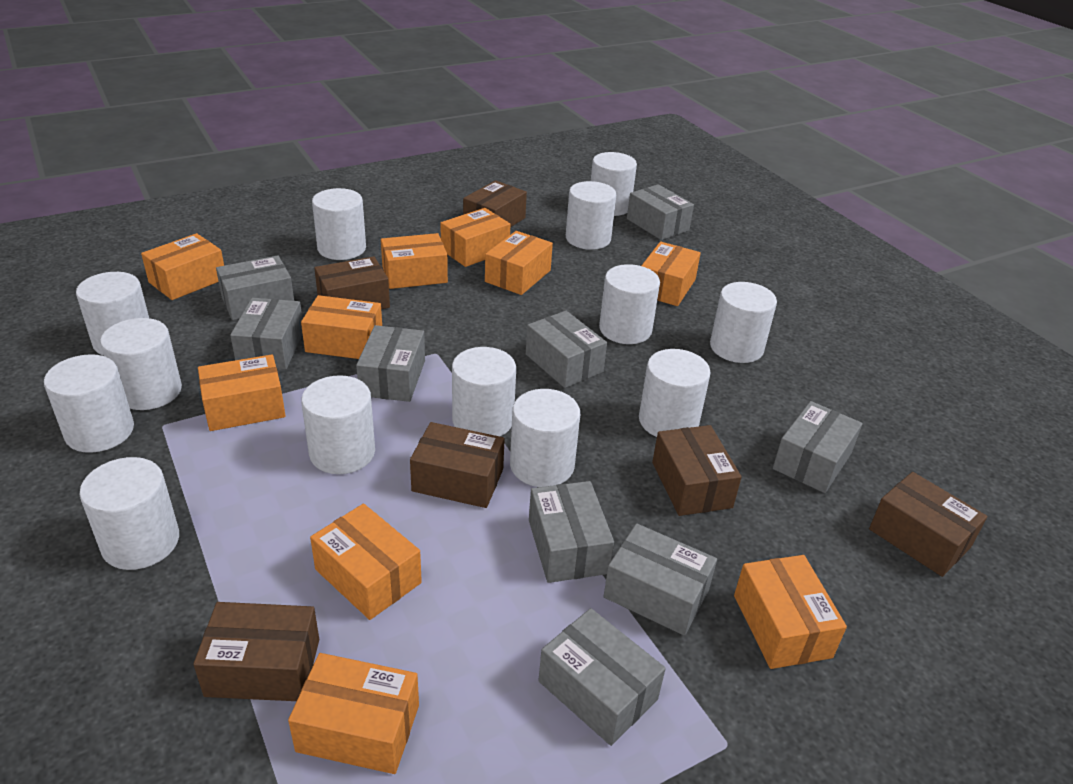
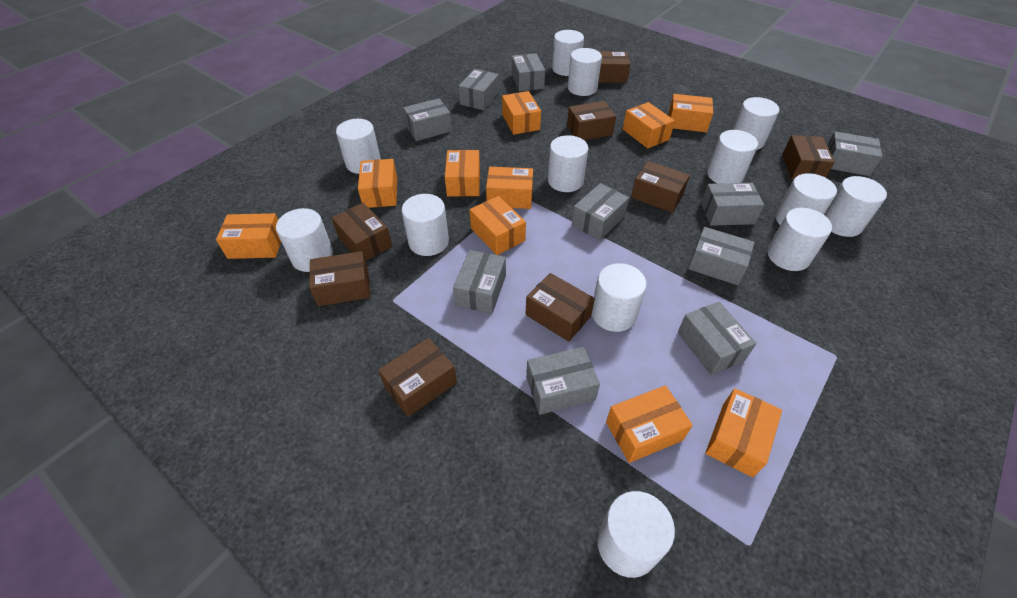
brown box: 6 -> 8
grey box: 9 -> 10

